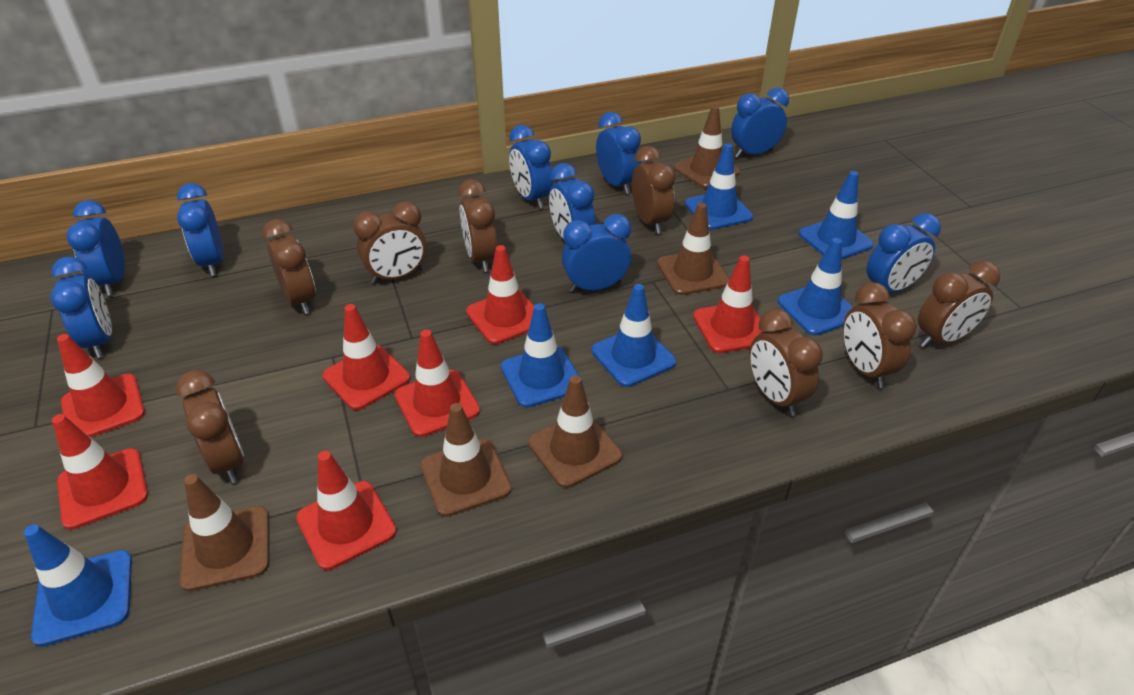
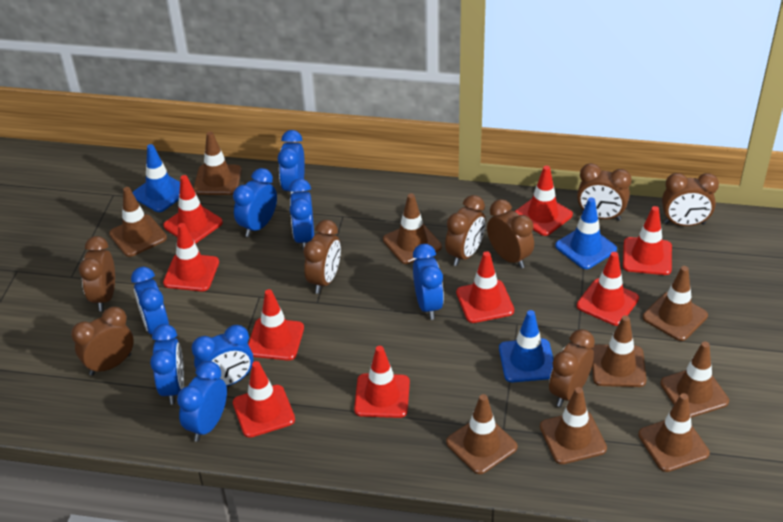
blue clock: 9 -> 8
blue traffic cone: 6 -> 3
brown traffic cone: 5 -> 9
red traffic cone: 7 -> 9

